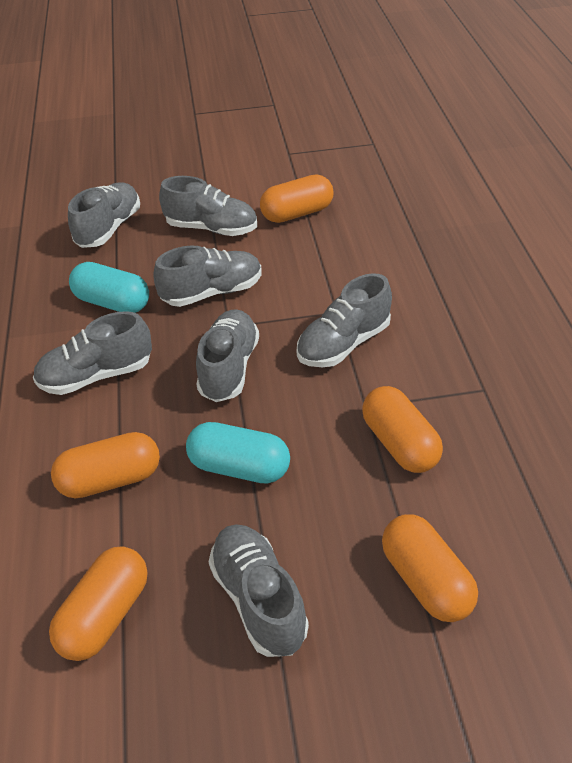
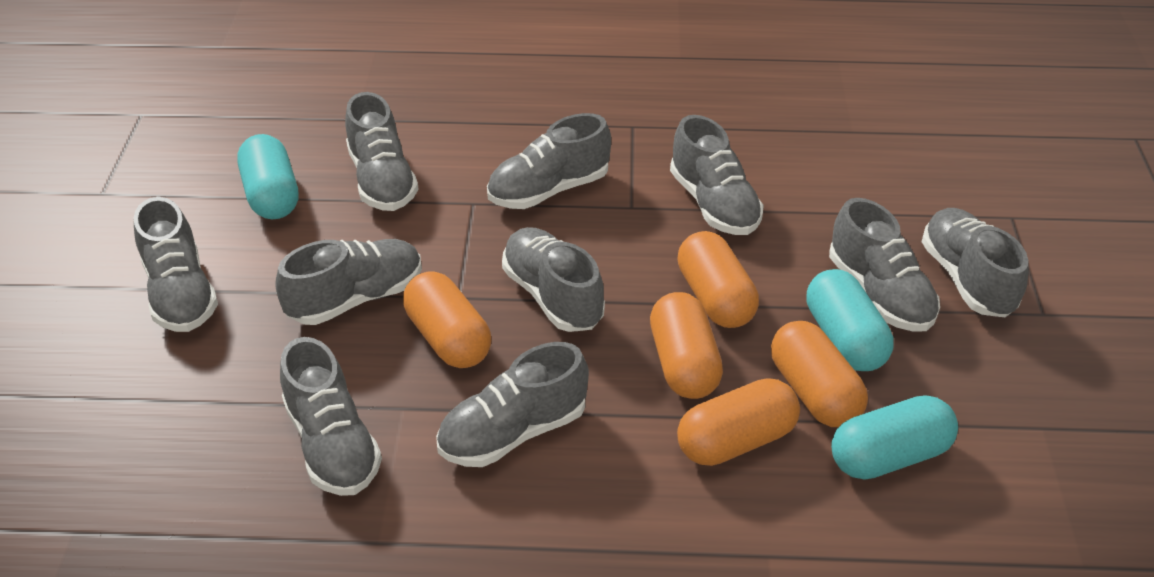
grey shoe: 7 -> 10
turquoise capsule: 2 -> 3

